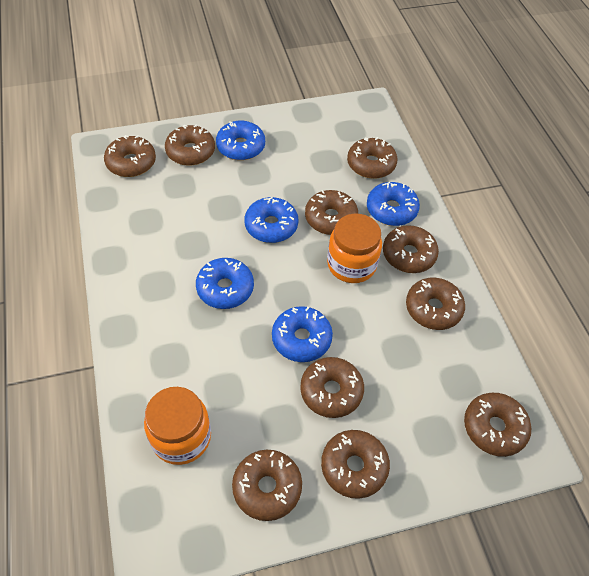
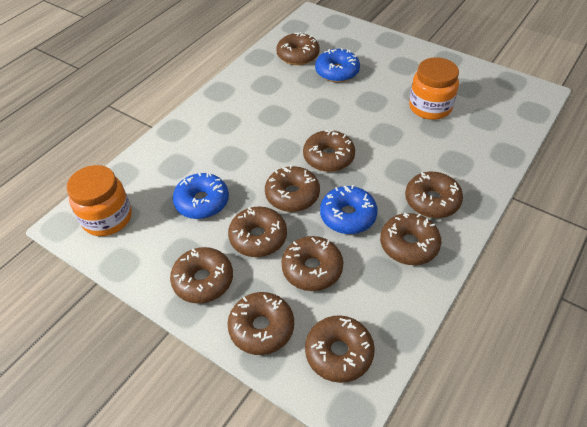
blue donut: 5 -> 3

